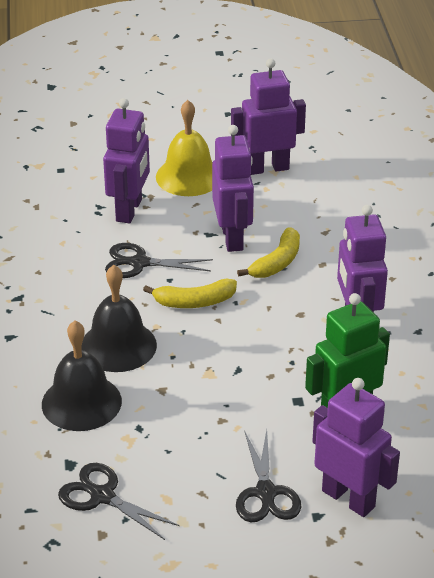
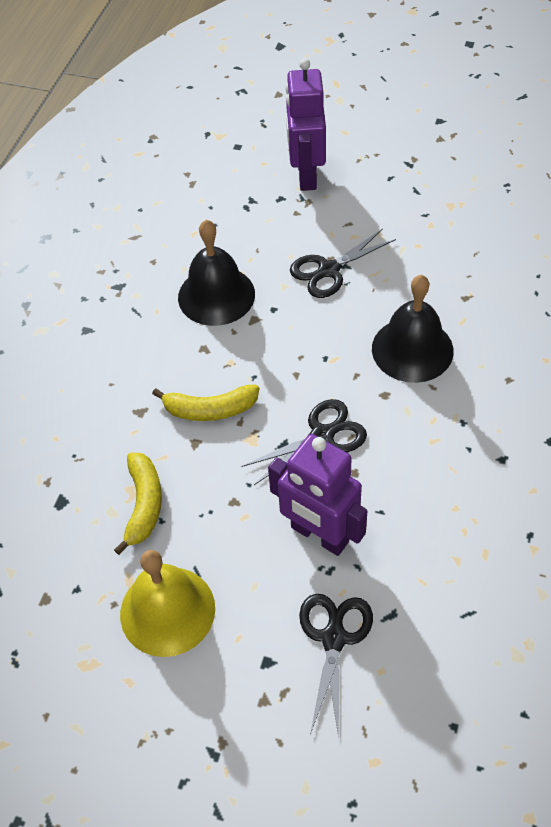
green robot: 1 -> 0
purple robot: 5 -> 2

